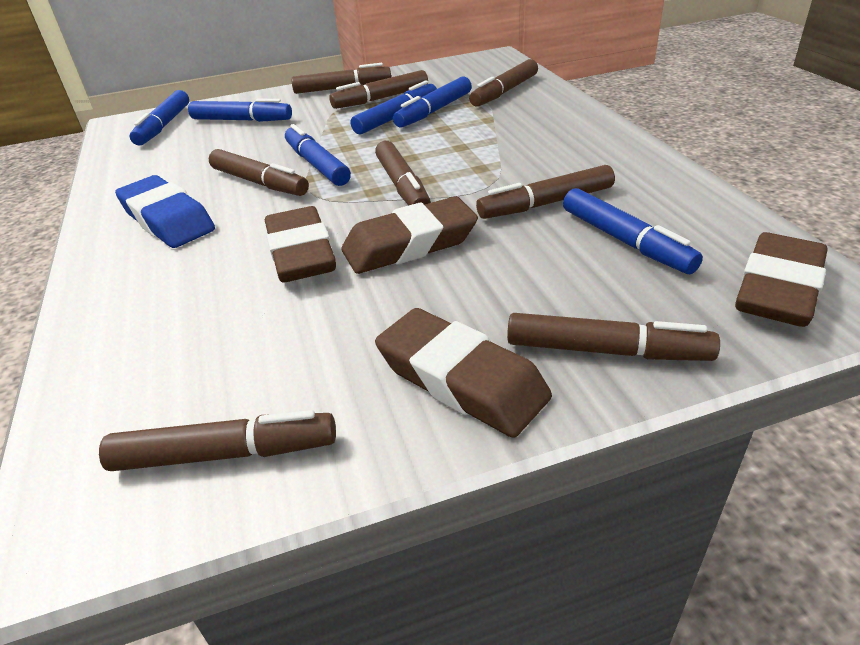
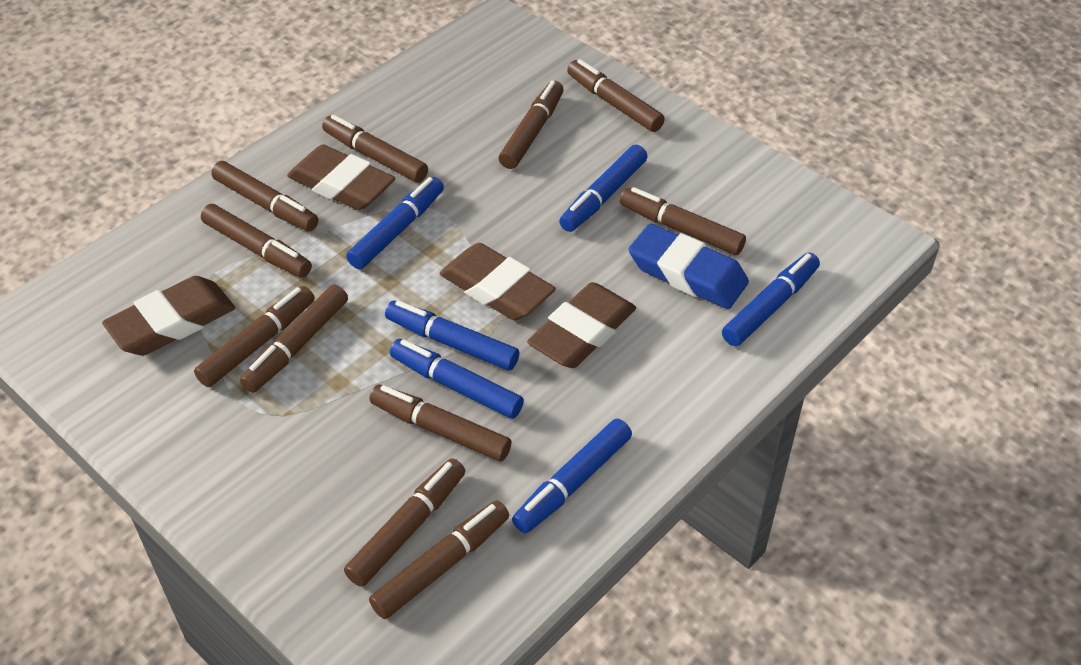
brown marker: 8 -> 11

